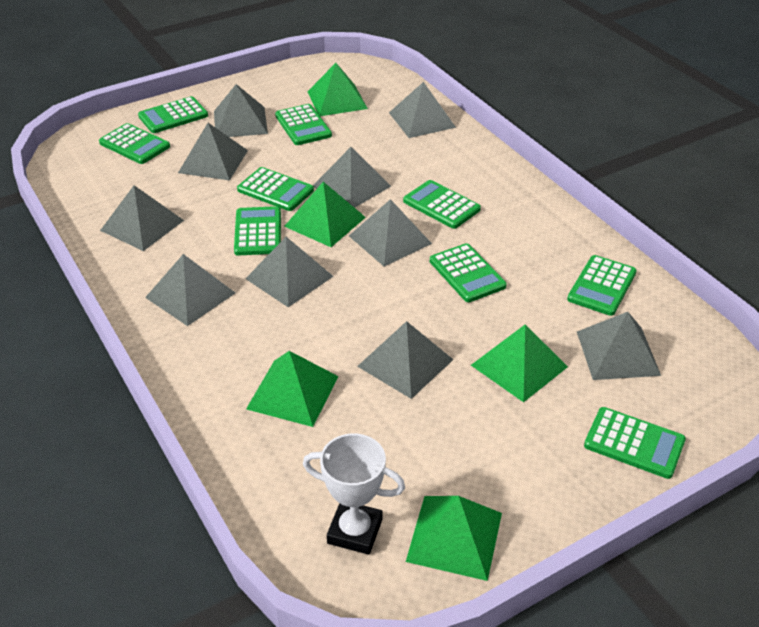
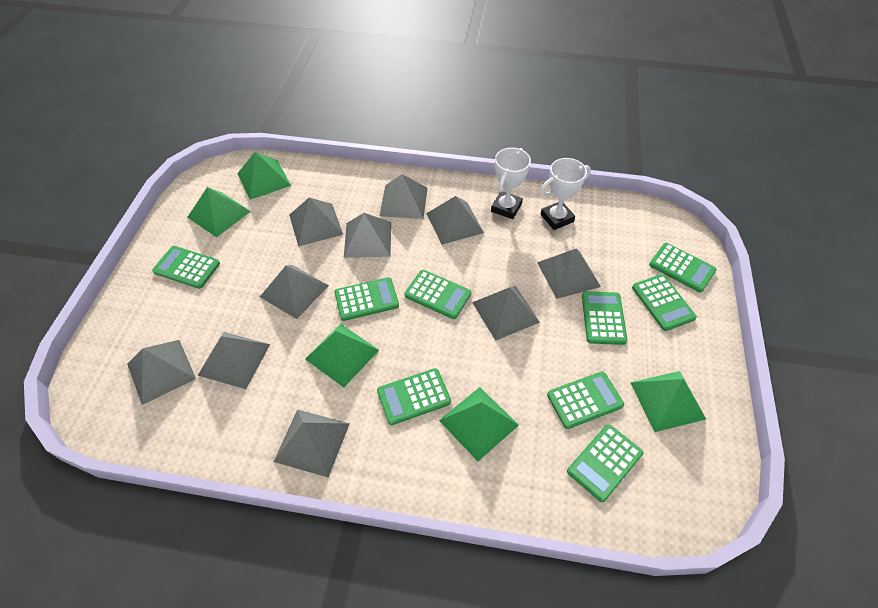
white trophy: 1 -> 2

